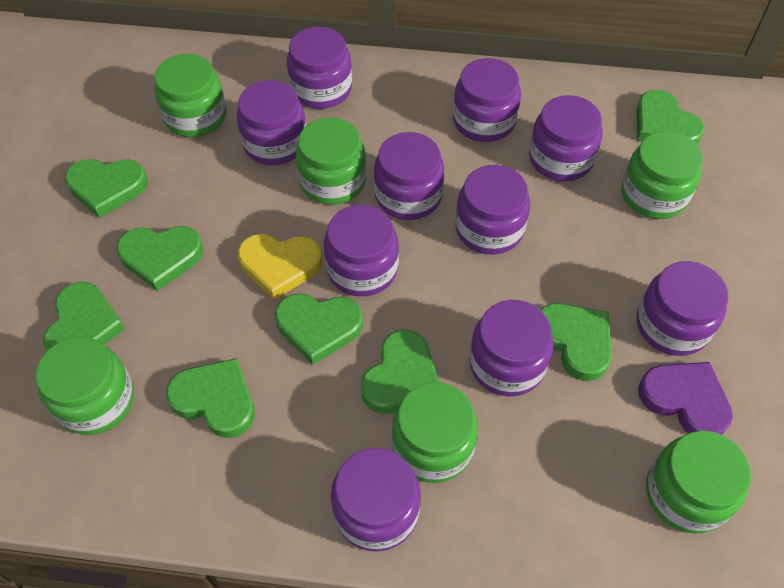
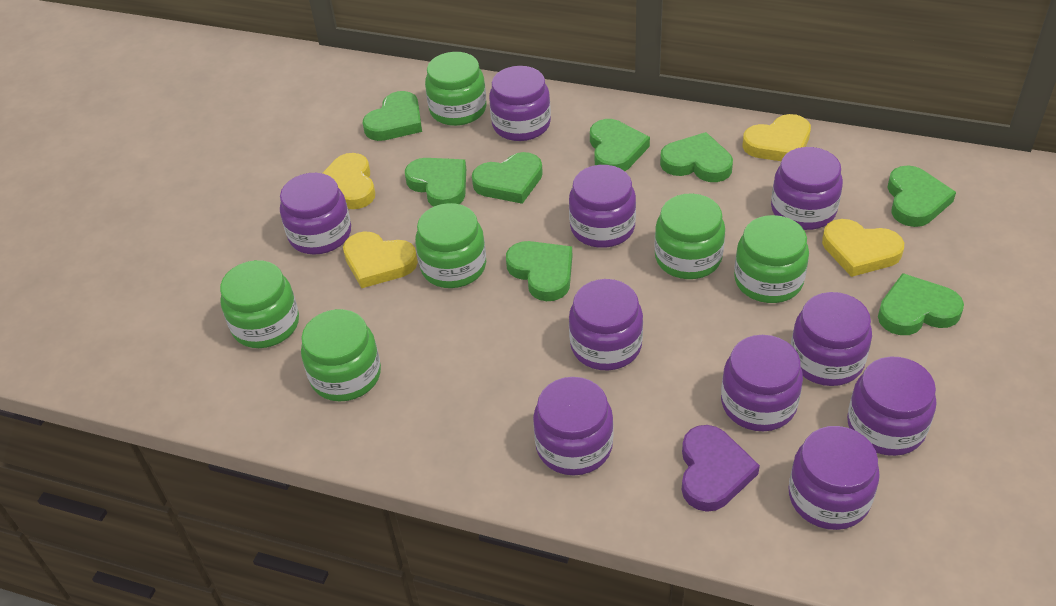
yellow heart: 1 -> 4

